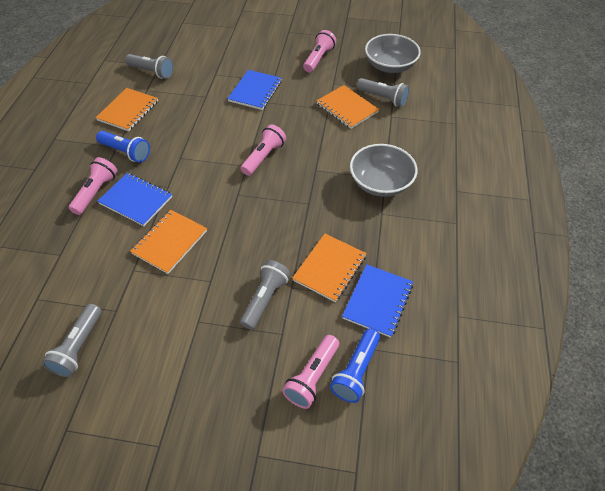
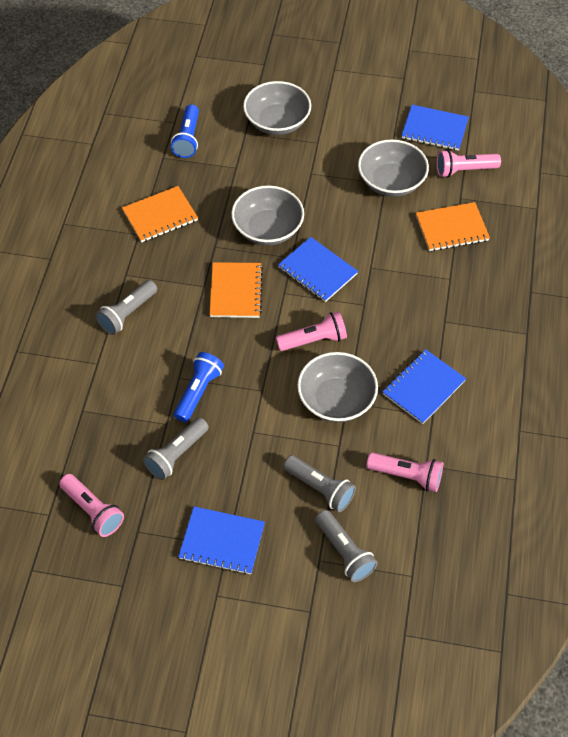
blue notebook: 3 -> 4
grey bowl: 2 -> 4
orange notebook: 4 -> 3

